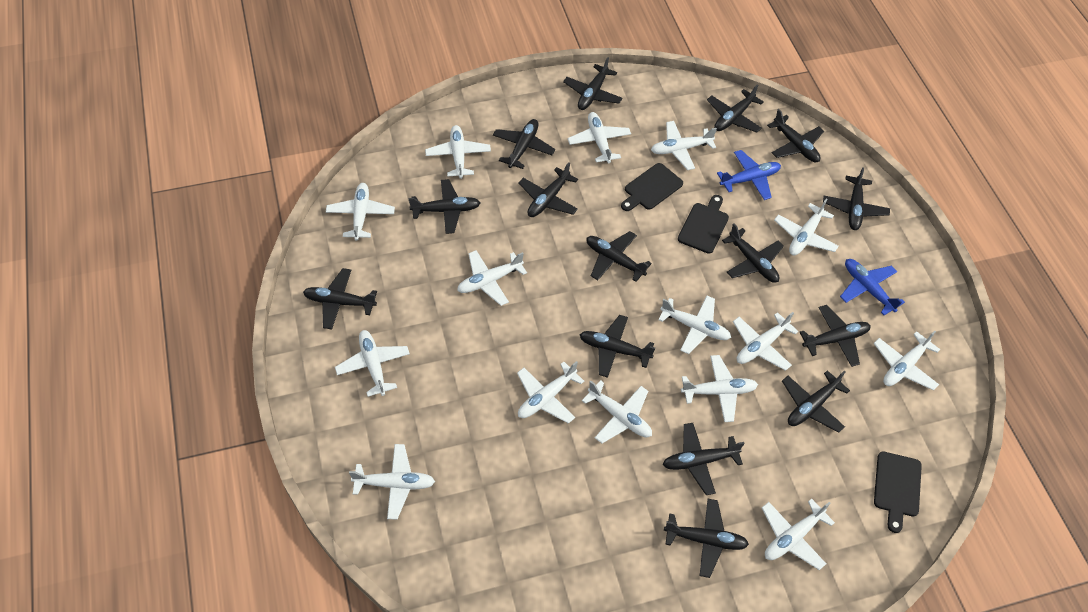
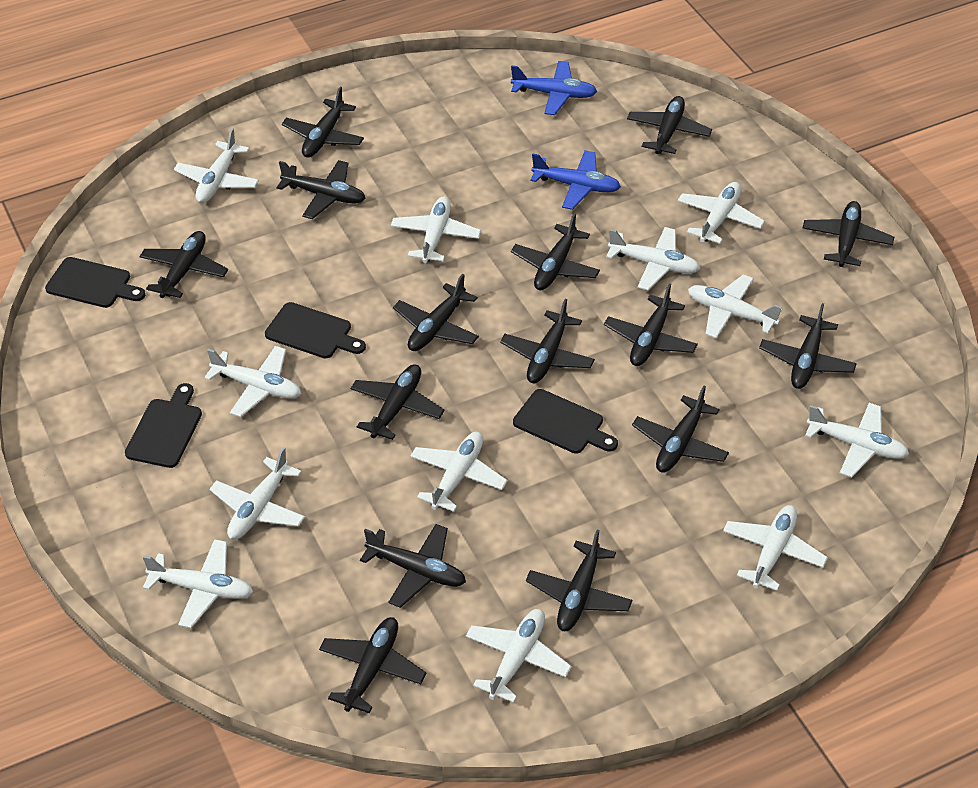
black cutting board: 3 -> 4
white plane: 15 -> 12

